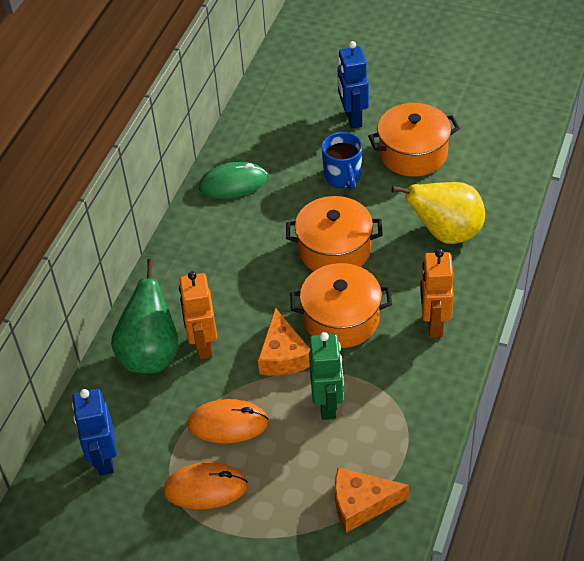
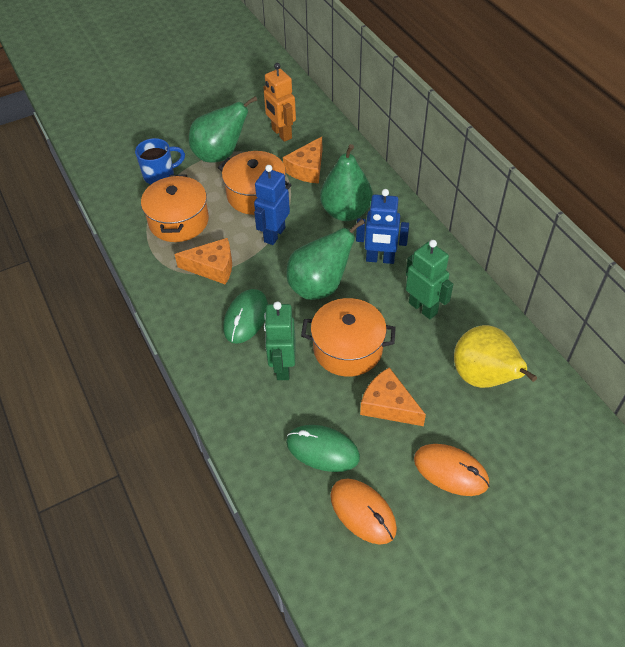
green mouse: 1 -> 2
green pear: 1 -> 3
green robot: 1 -> 2
orange cheese: 2 -> 3
orange robot: 2 -> 1

